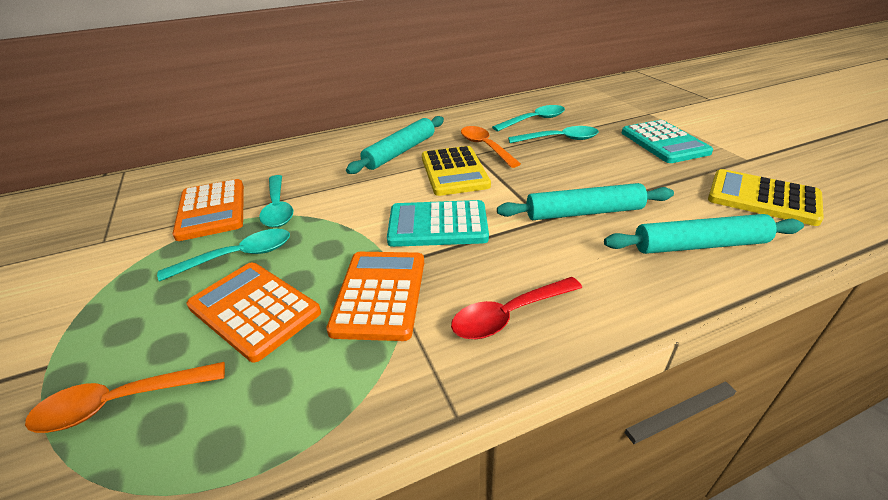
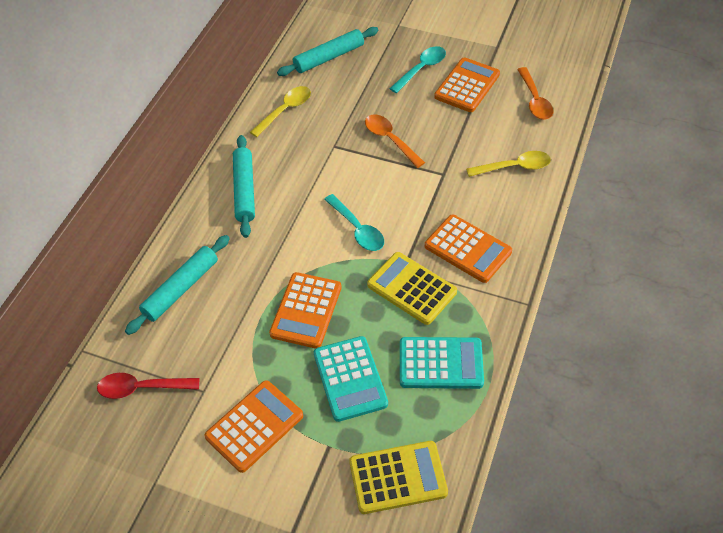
orange calculator: 3 -> 4
turquoise spoon: 4 -> 2
yellow spoon: 0 -> 2

